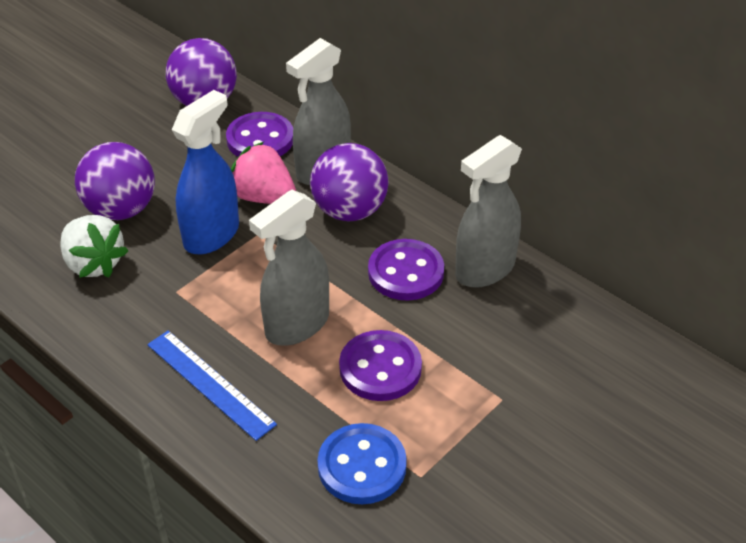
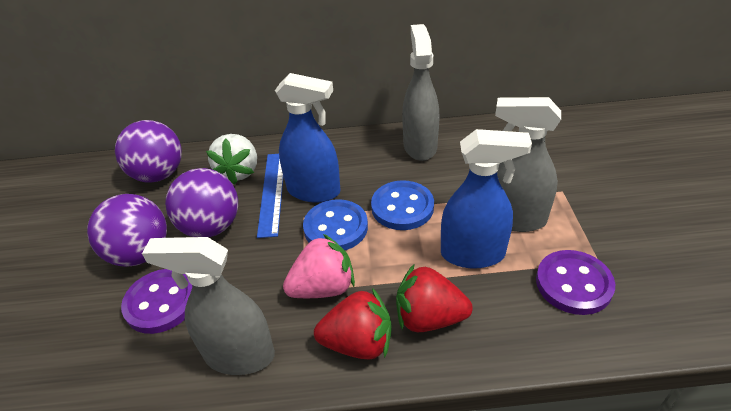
blue button: 1 -> 2
blue spray bottle: 1 -> 2
purple button: 3 -> 2
red strawberry: 0 -> 2

